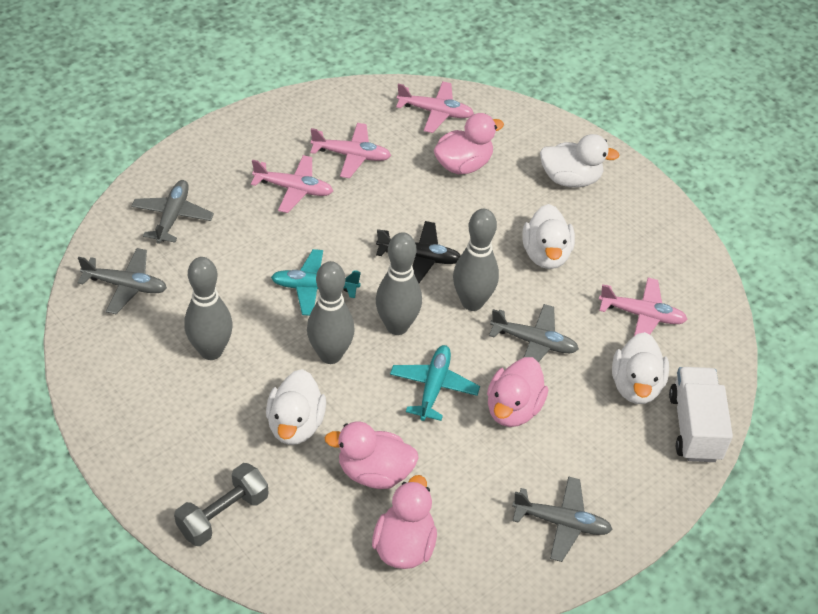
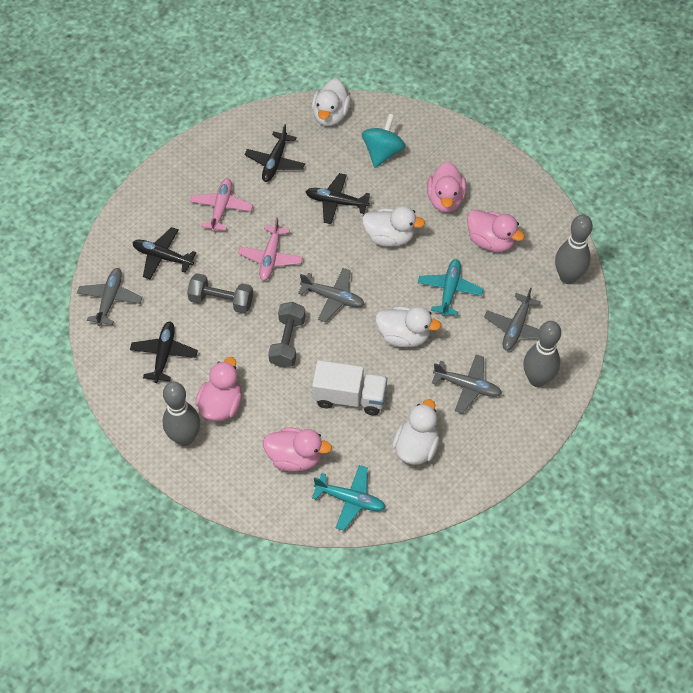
black plane: 1 -> 4
grey bowling pin: 4 -> 3
grey dumbbell: 1 -> 2
pink plane: 4 -> 2
turquoise spinning top: 0 -> 1

